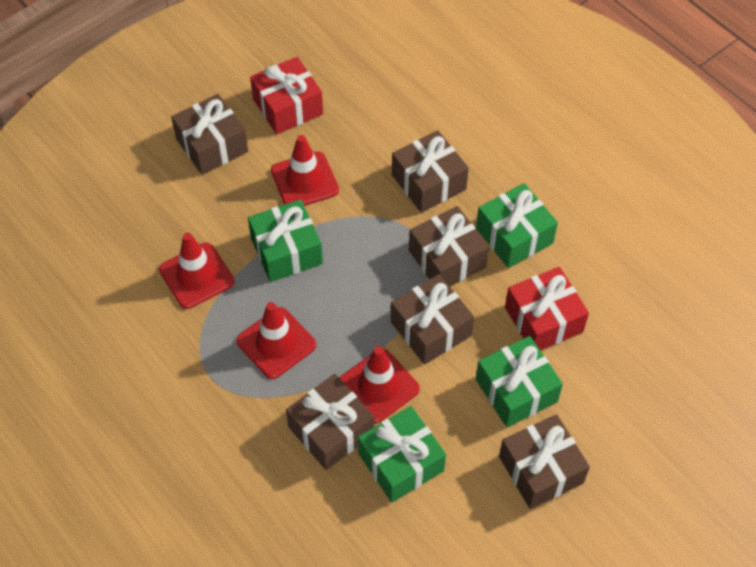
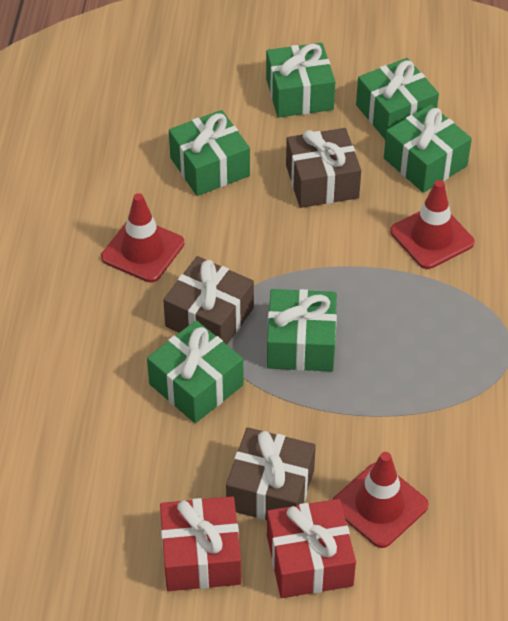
brown gift: 6 -> 3
green gift: 4 -> 6
red traffic cone: 4 -> 3

